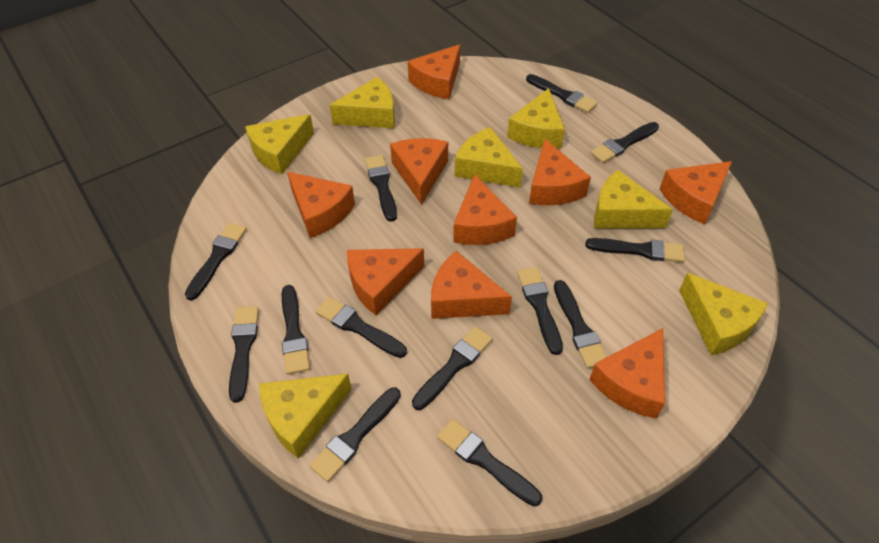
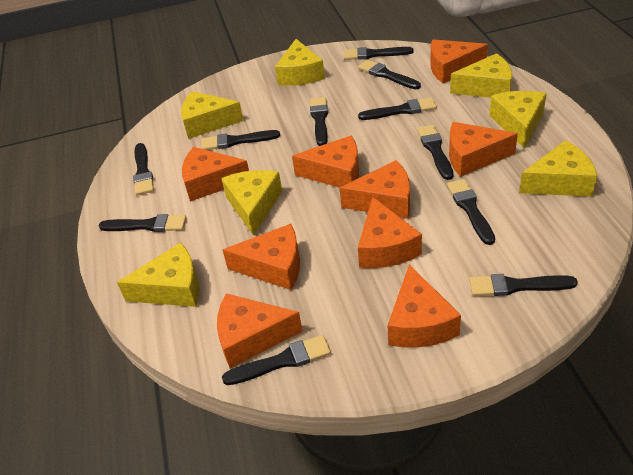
black brush: 13 -> 11

